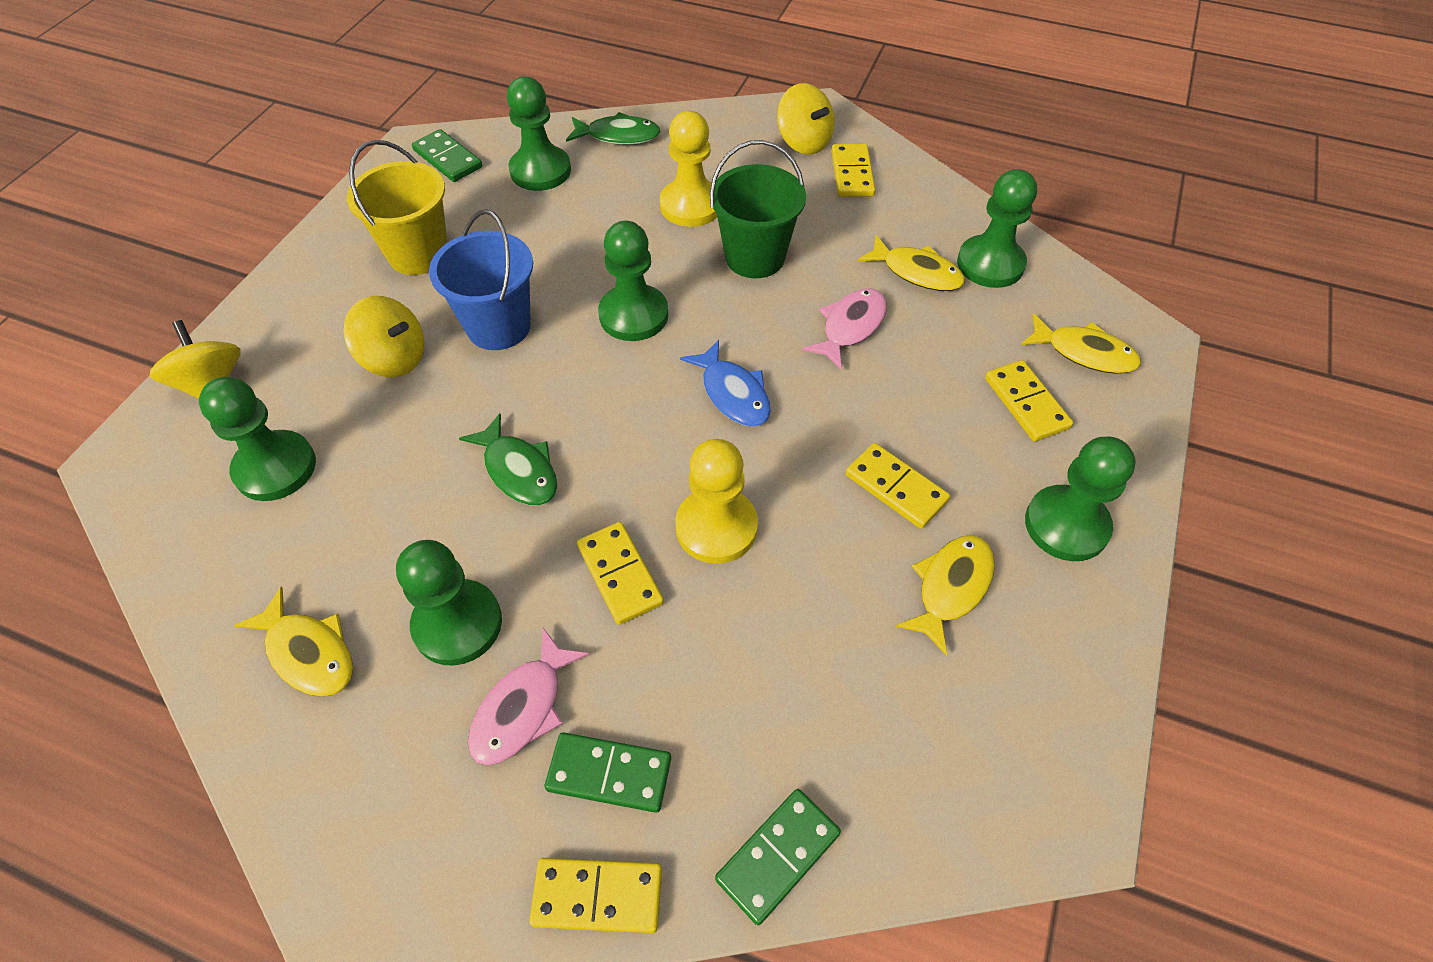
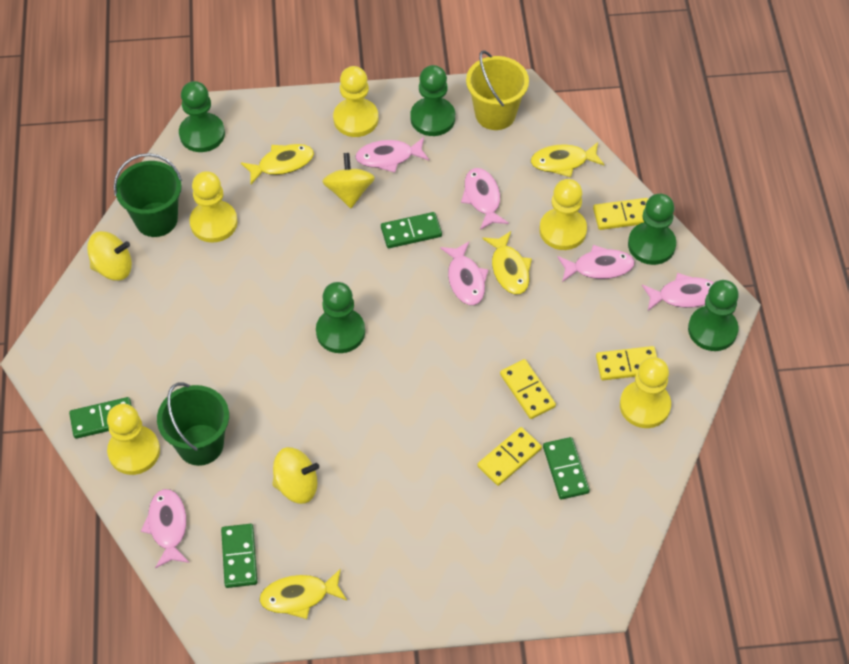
blue bucket: 1 -> 0
blue fish: 1 -> 0
green bucket: 1 -> 2
green domino: 3 -> 4
green fish: 2 -> 0
green pawn: 6 -> 5
pink fish: 2 -> 6
yellow domino: 5 -> 4
yellow pawn: 2 -> 5

